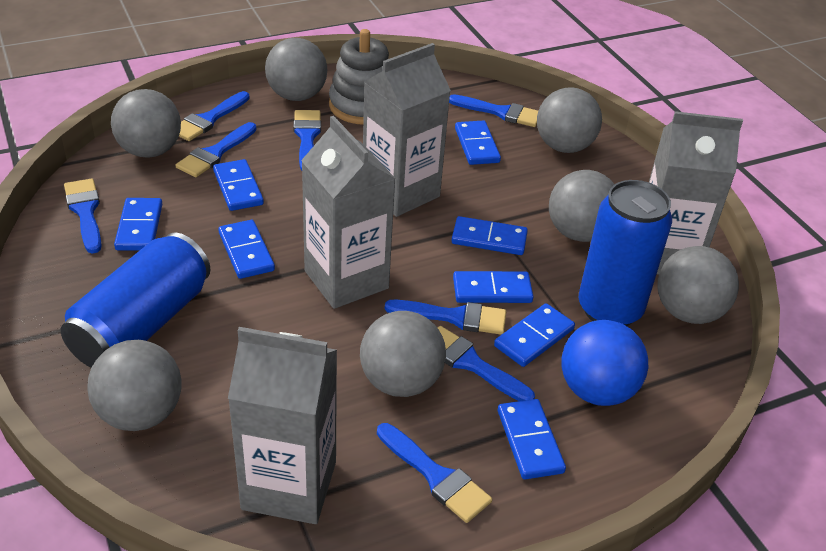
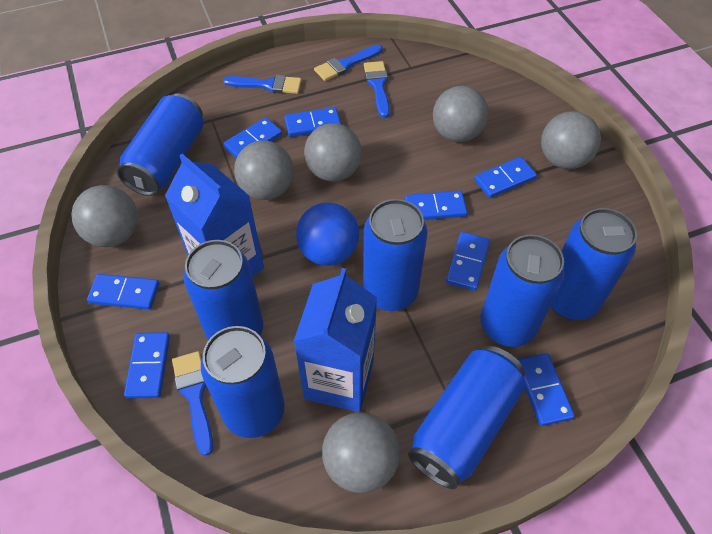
blue brush: 8 -> 4
blue can: 2 -> 7
blue carton: 0 -> 2
grey ball: 7 -> 6
grey carton: 4 -> 0
grey stacking toy: 1 -> 0

